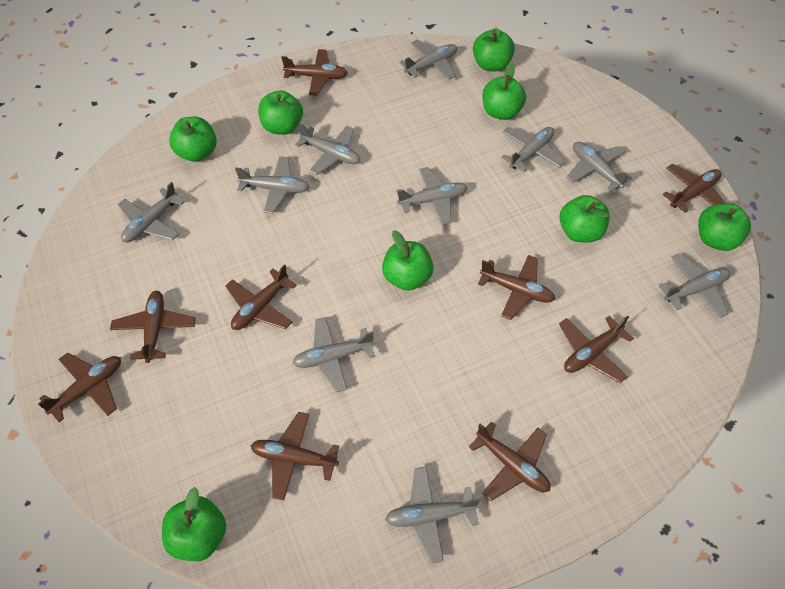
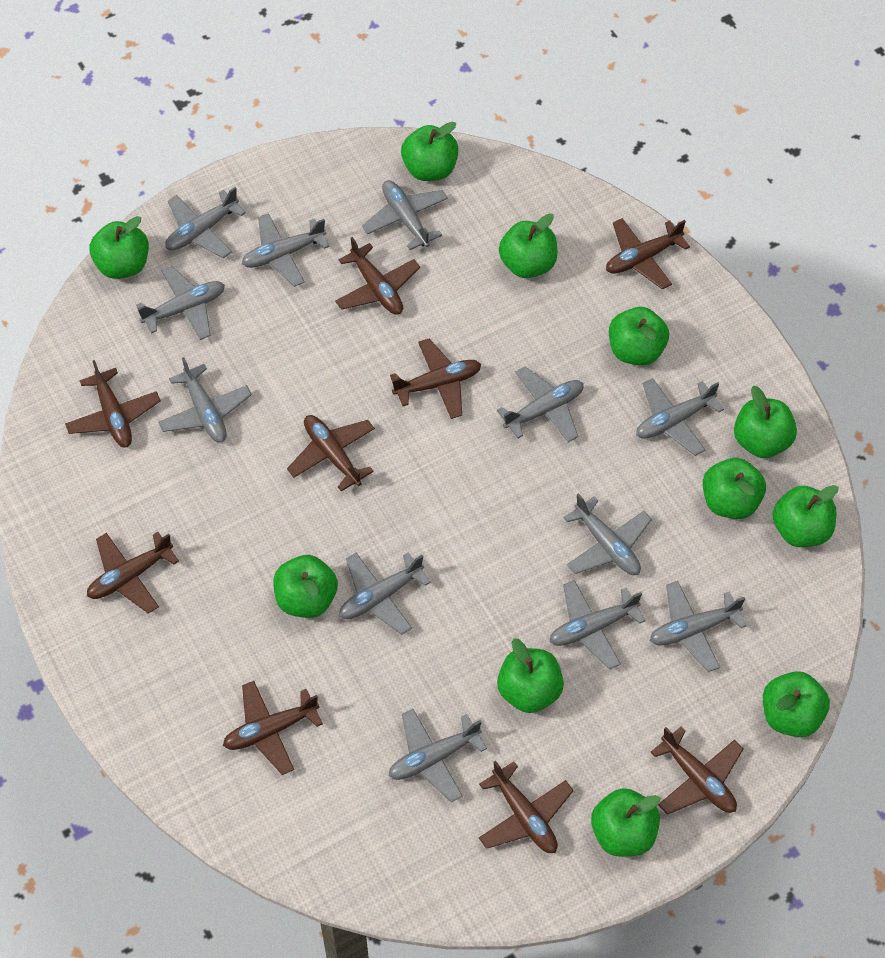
green apple: 8 -> 11
grey plane: 10 -> 12

